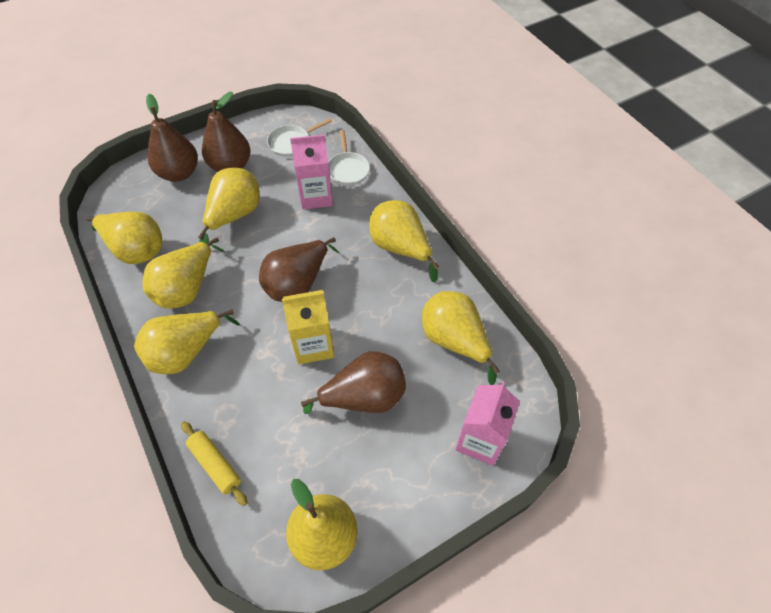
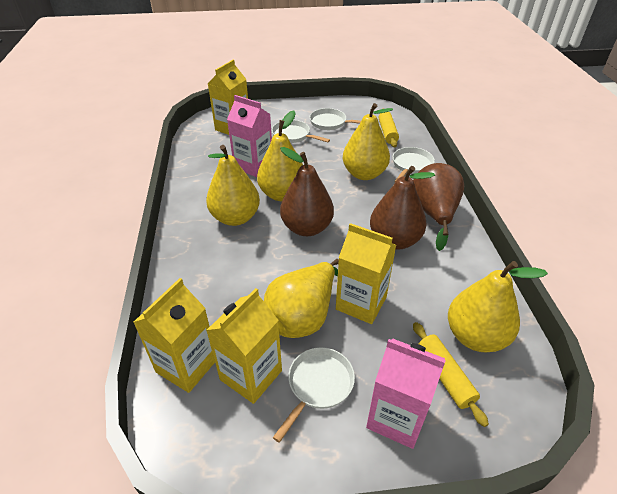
brown pear: 4 -> 3
white pan: 2 -> 4
yellow carton: 1 -> 4
yellow pear: 7 -> 5
yellow rolling pin: 1 -> 2

